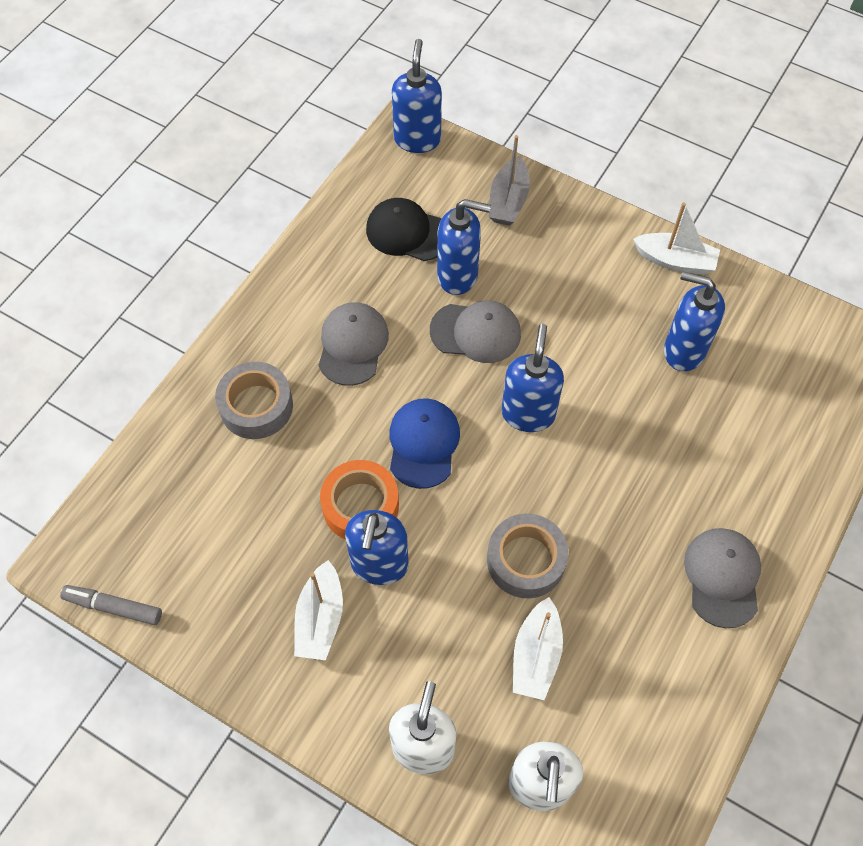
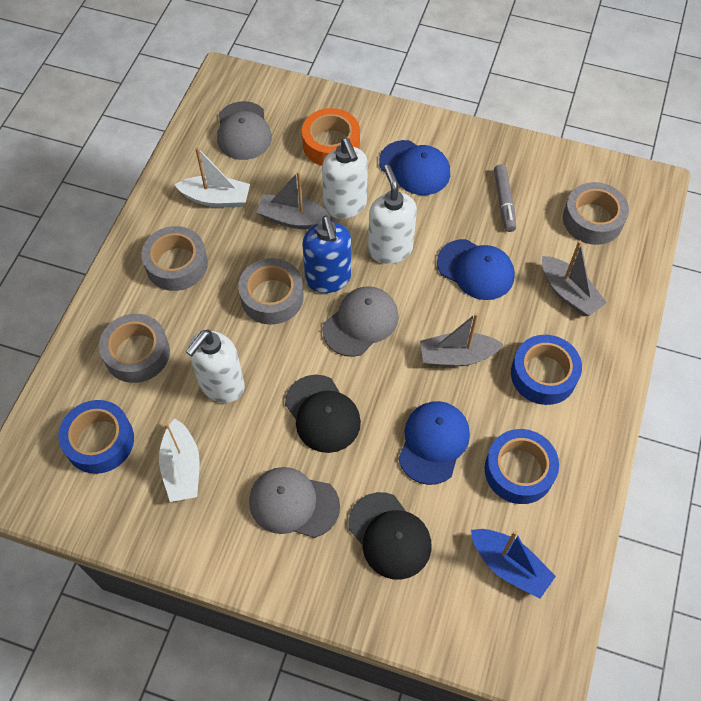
black cap: 1 -> 2
blue boat: 0 -> 1
blue cap: 1 -> 3
blue soap dispenser: 5 -> 1
blue tape: 0 -> 3
grey boat: 1 -> 3
grey tape: 2 -> 4
white boat: 3 -> 2
white soap dispenser: 2 -> 3

